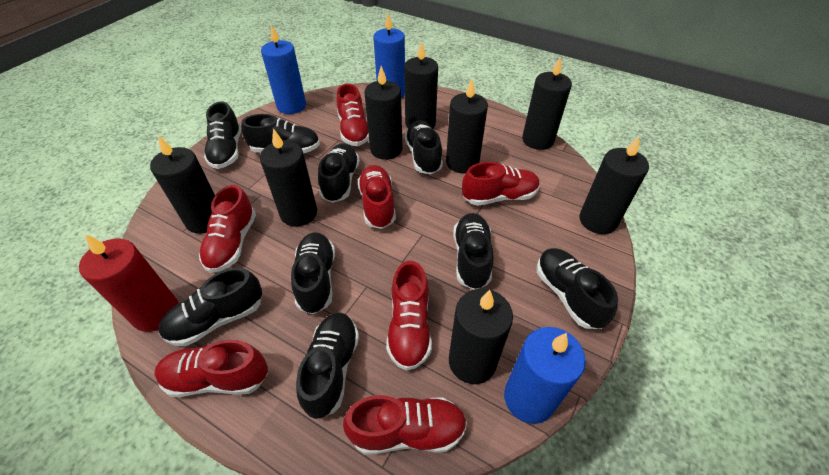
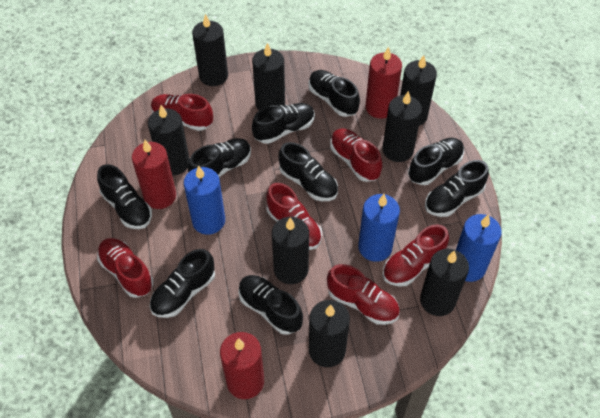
red candle: 1 -> 3
red shoe: 7 -> 6

